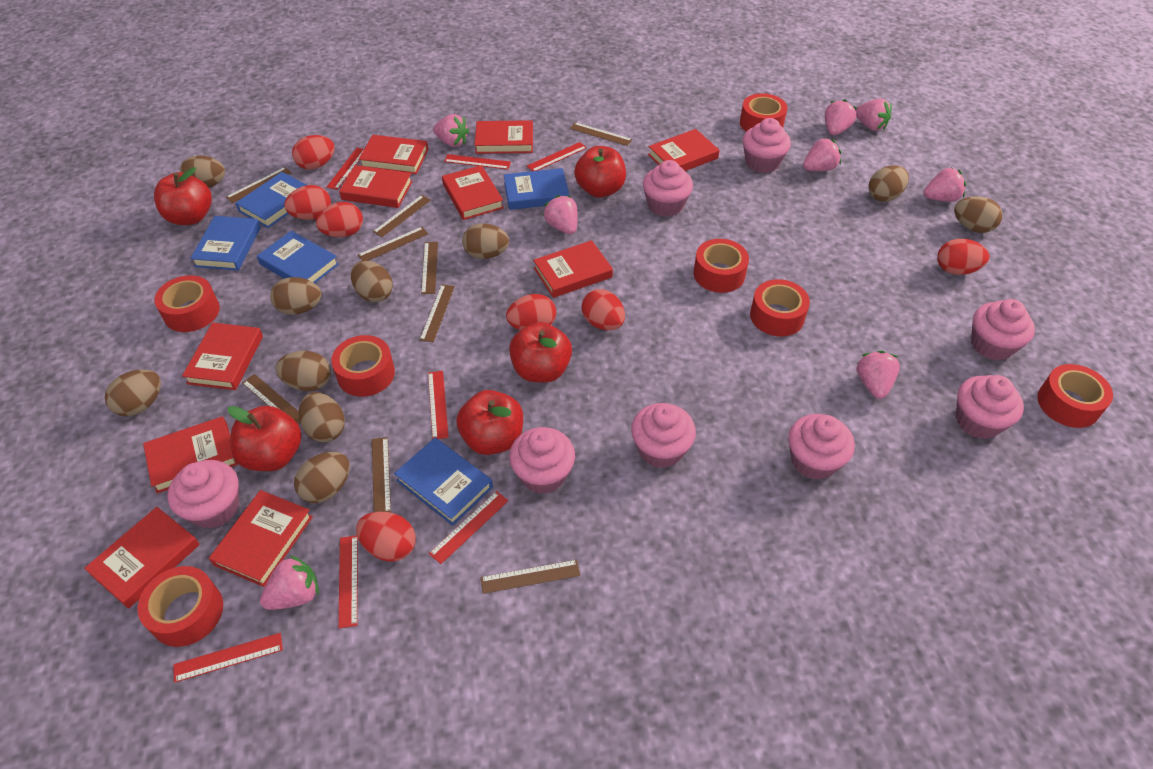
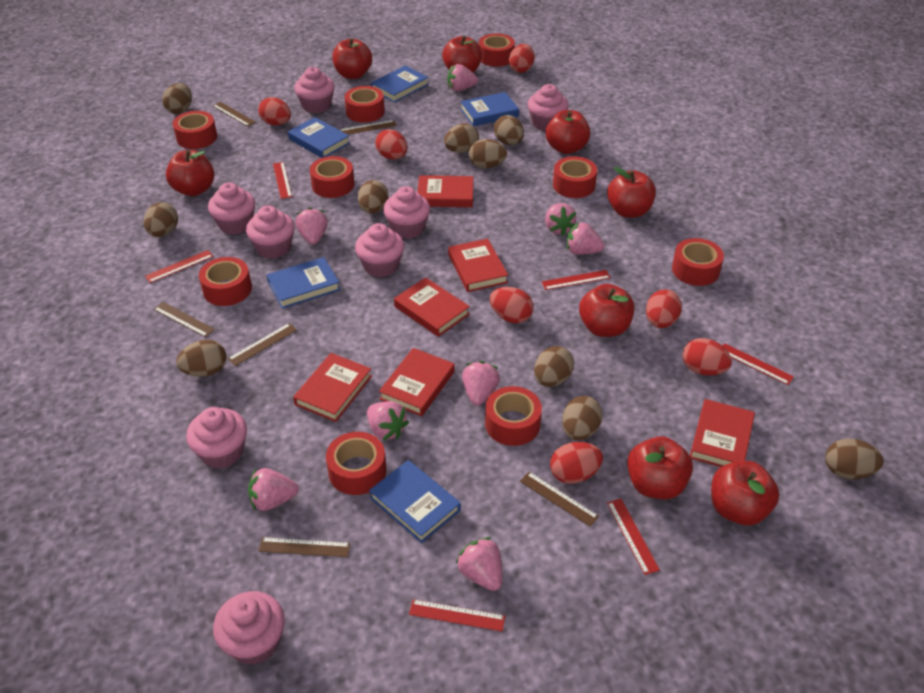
brown ruler: 9 -> 6
red apple: 5 -> 8
red book: 10 -> 6
red ruler: 7 -> 6
red tape: 7 -> 9

